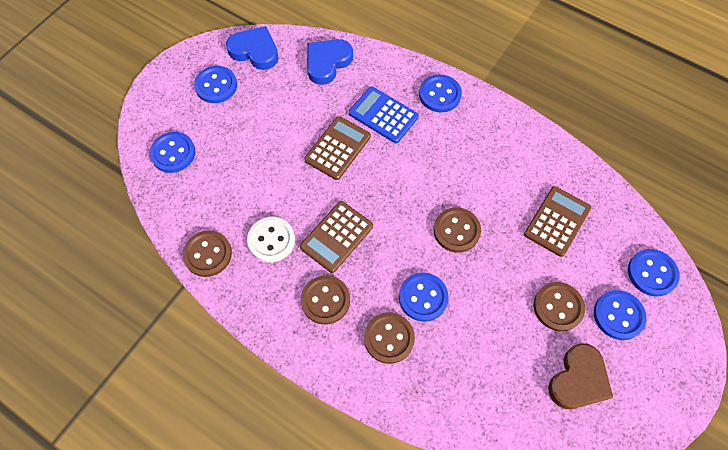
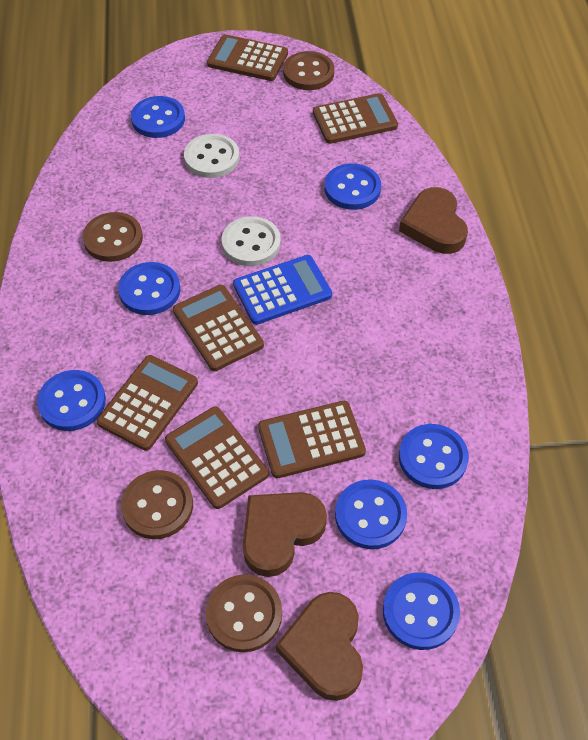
blue button: 6 -> 7
blue heart: 2 -> 0
brown button: 5 -> 4
brown calculator: 3 -> 6
brown heart: 1 -> 3
white button: 1 -> 2

